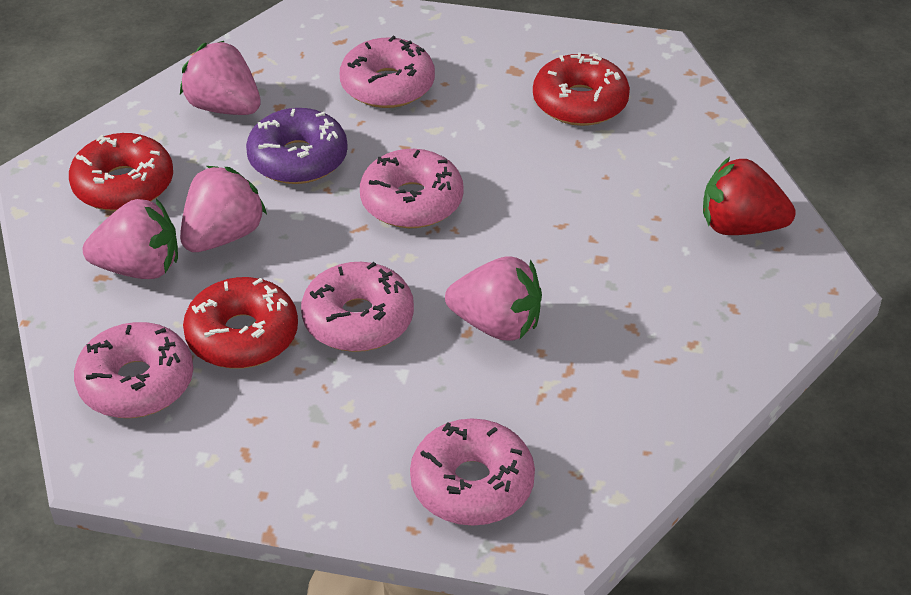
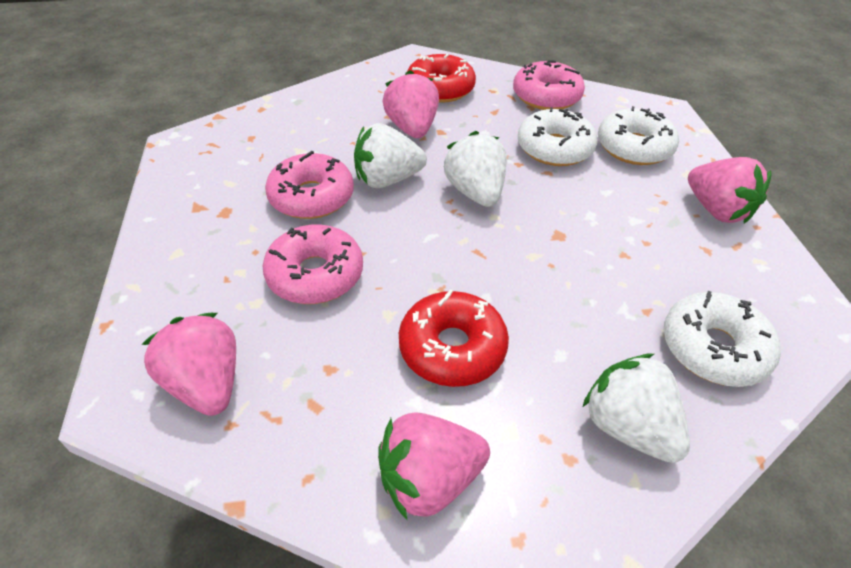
pink donut: 5 -> 3
purple donut: 1 -> 0
red donut: 3 -> 2
red strawberry: 1 -> 0
white donut: 0 -> 3
white strawberry: 0 -> 3

